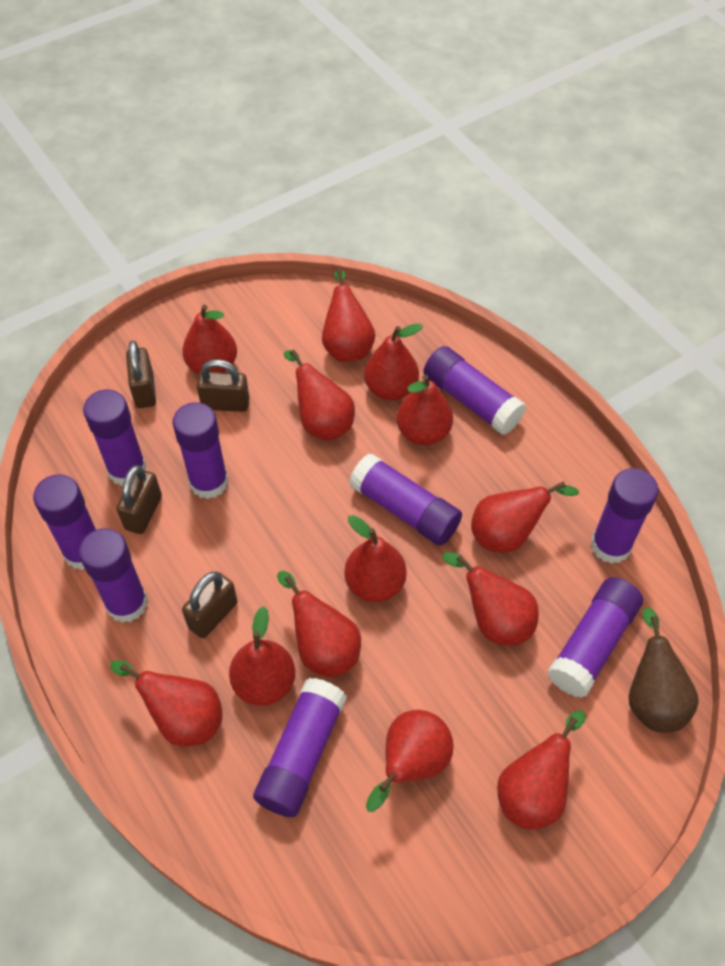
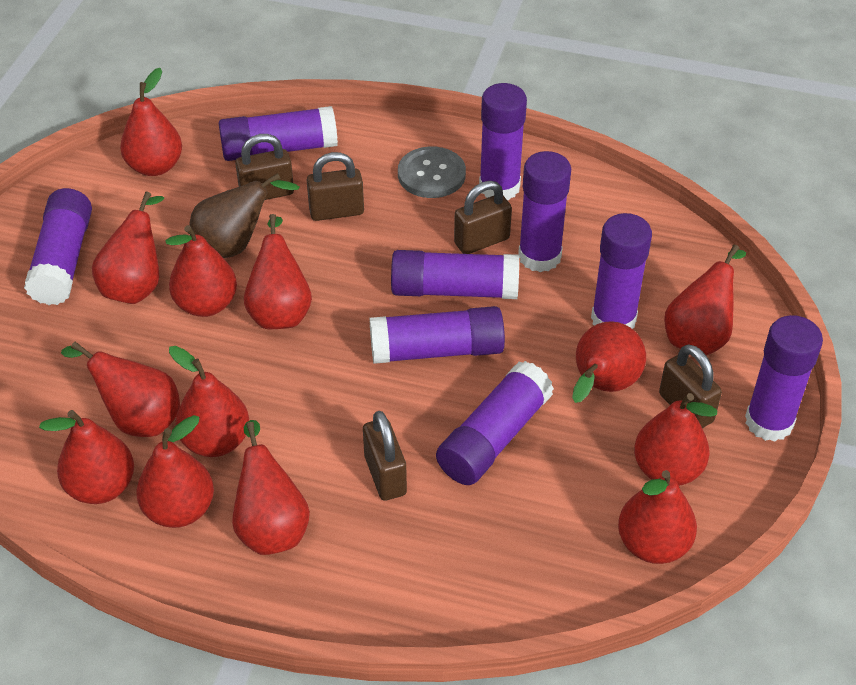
brown padlock: 4 -> 5
grey button: 0 -> 1

